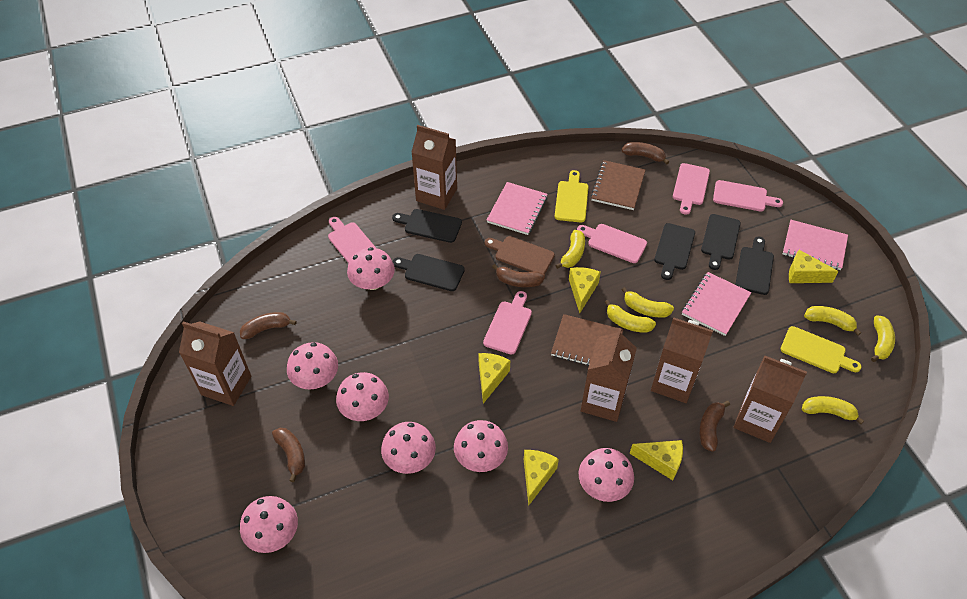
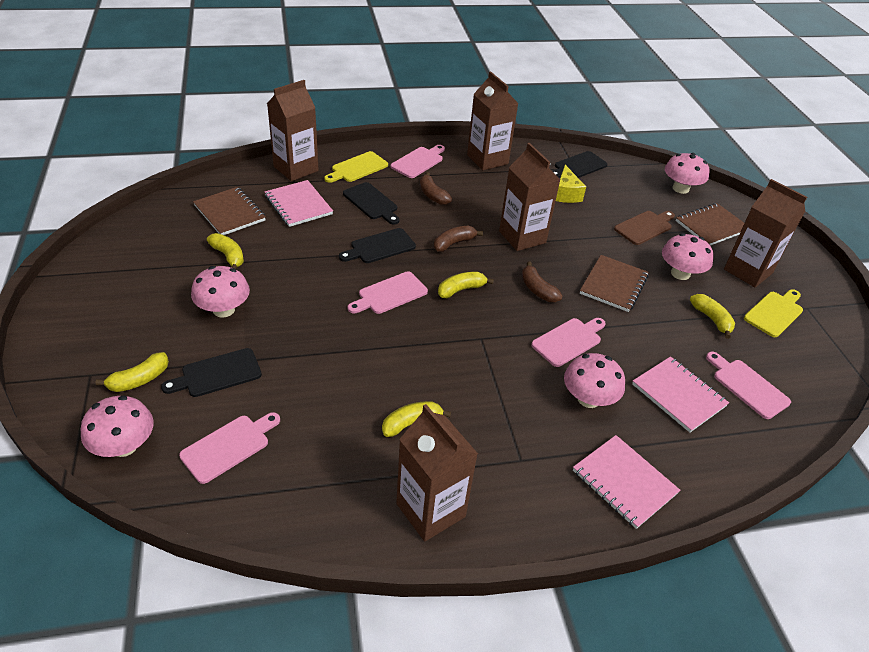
black cutting board: 5 -> 4
brown banana: 5 -> 3
brown notebook: 2 -> 3
pink mushroom: 7 -> 5
yellow banana: 6 -> 5
yellow cheese: 5 -> 1

